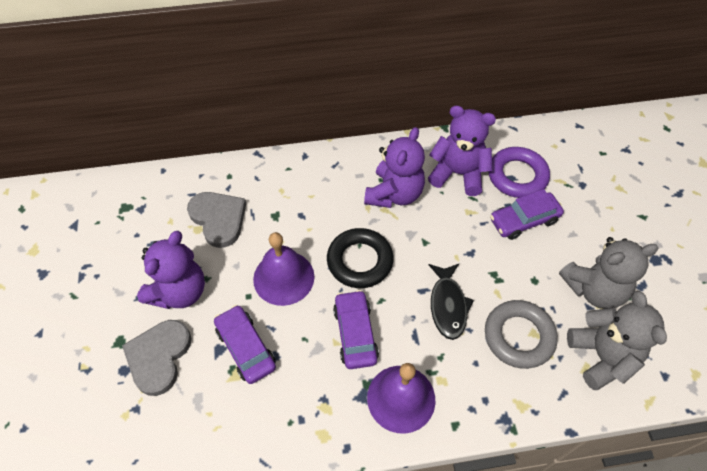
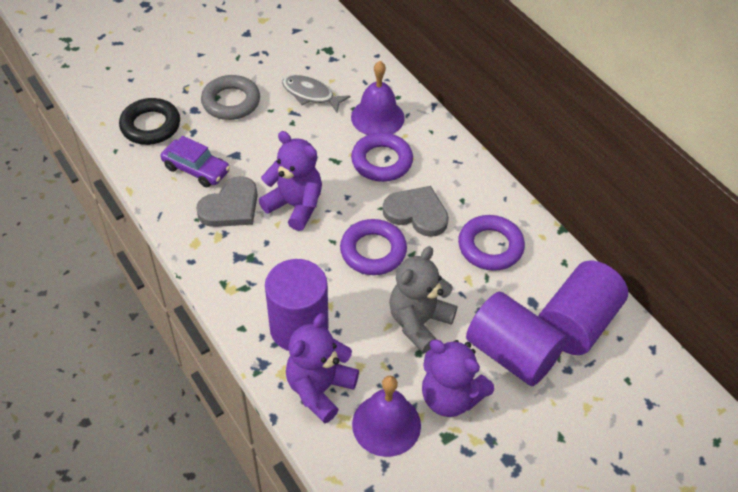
black fish: 1 -> 0
grey fish: 0 -> 1
grey teddy bear: 2 -> 1
purple car: 3 -> 1
purple cylinder: 0 -> 3
purple ring: 1 -> 3

